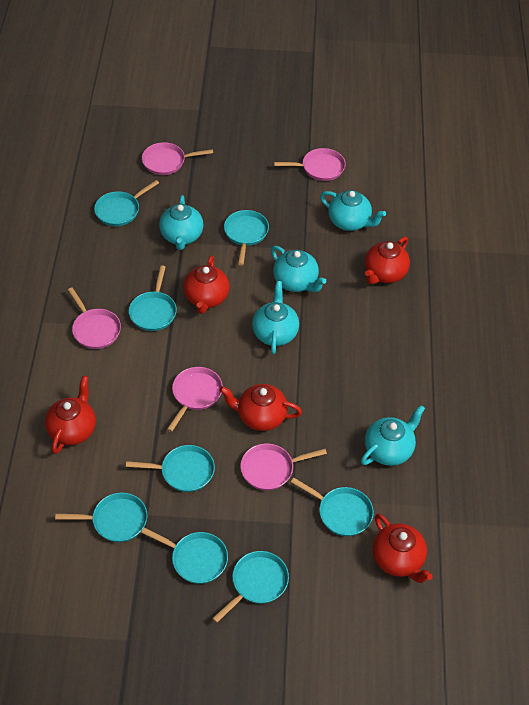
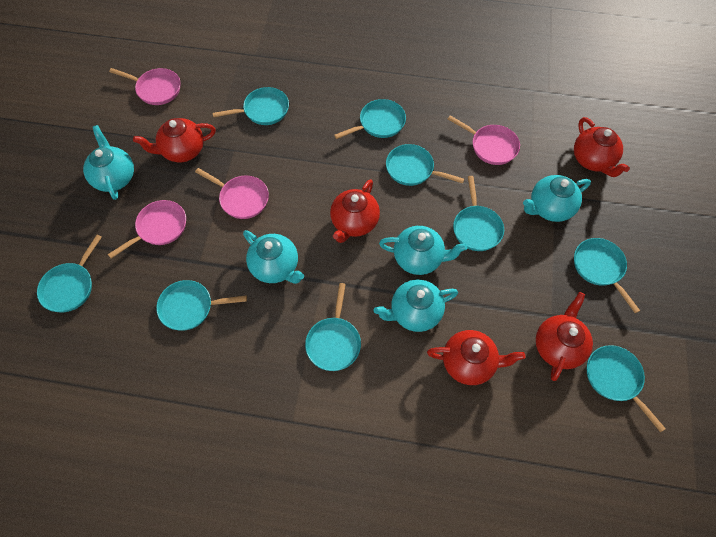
pink pan: 5 -> 4
turquoise pan: 8 -> 9

